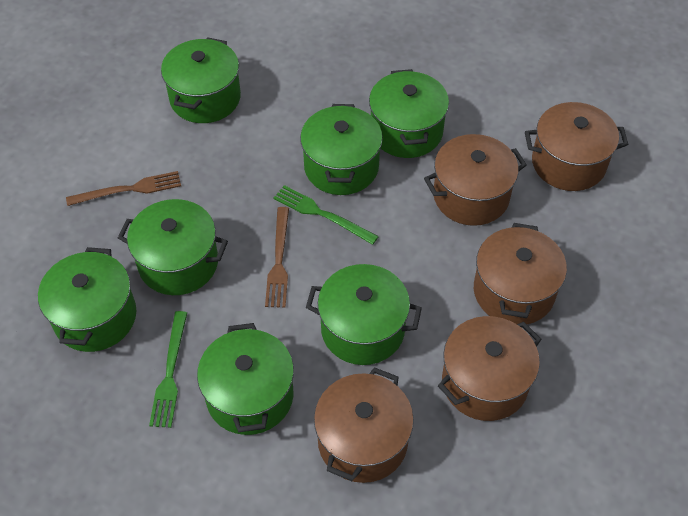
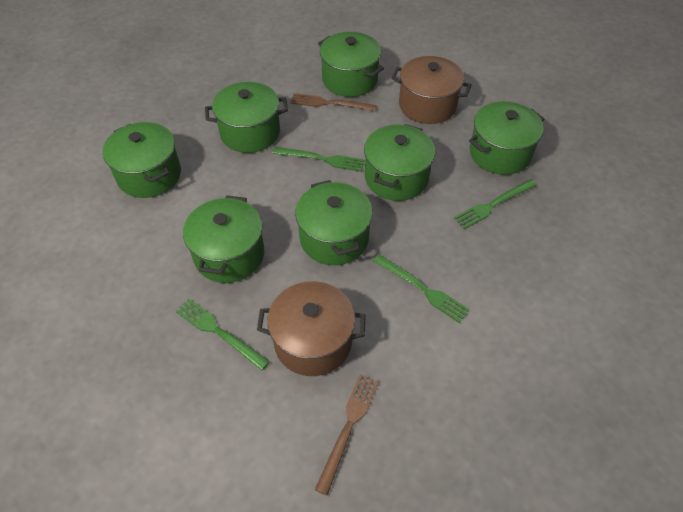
brown pot: 5 -> 2
green fork: 2 -> 4

